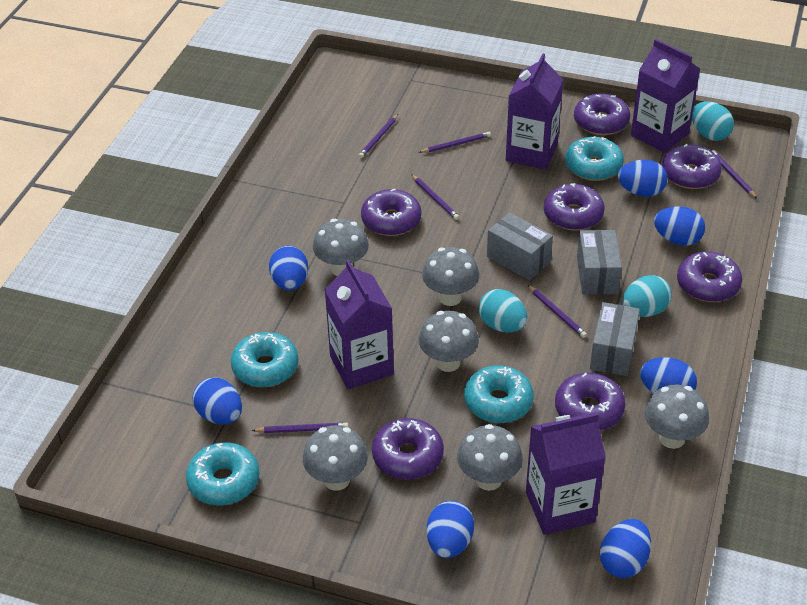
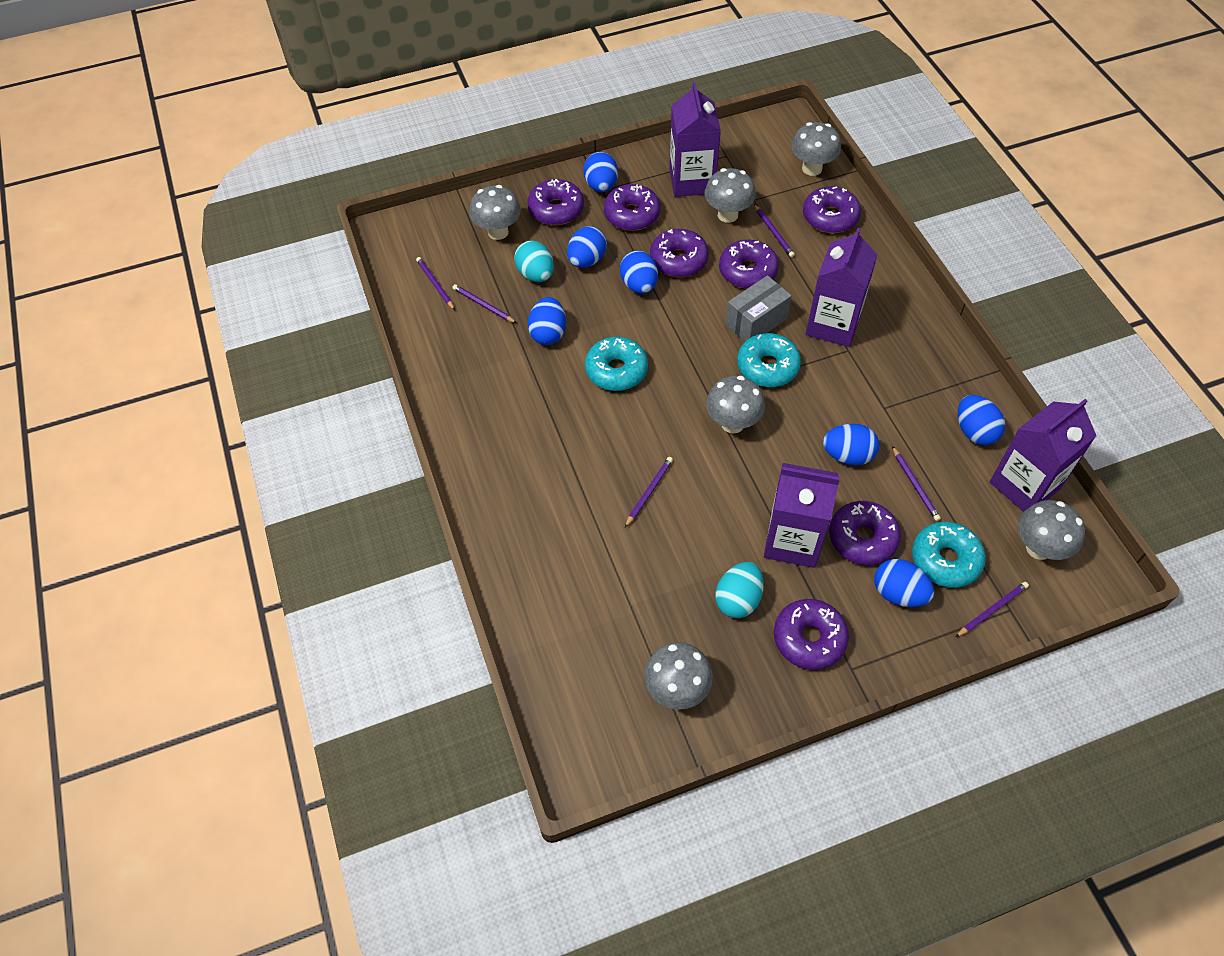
grey box: 3 -> 1
turquoise donut: 4 -> 3
turquoise egg: 3 -> 2

